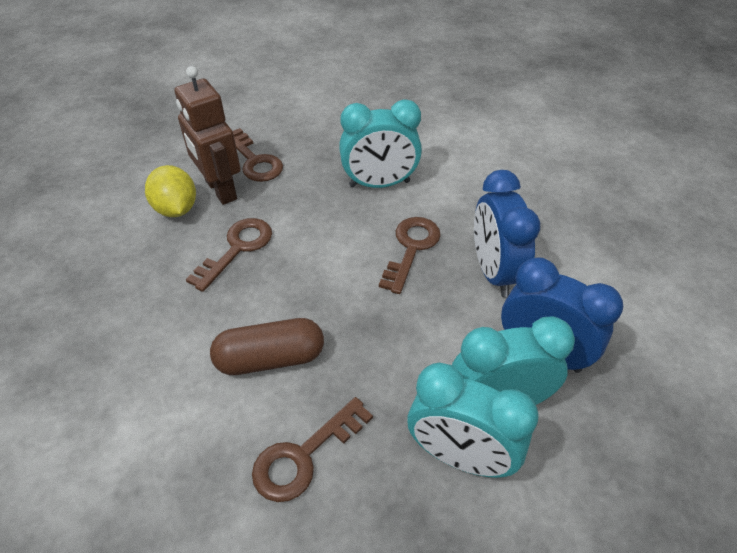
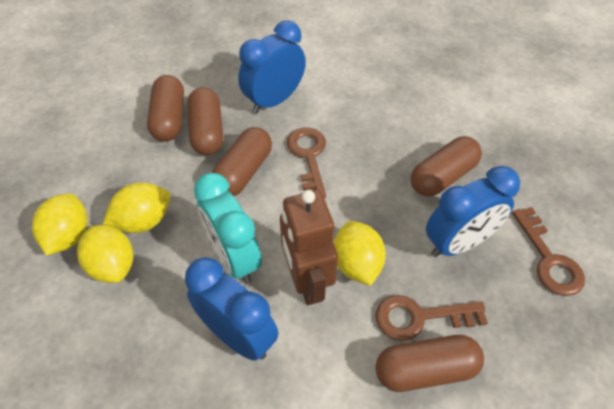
blue clock: 2 -> 3
brown capsule: 1 -> 5
brown key: 4 -> 3
turquoise clock: 3 -> 1
yellow lemon: 1 -> 4

